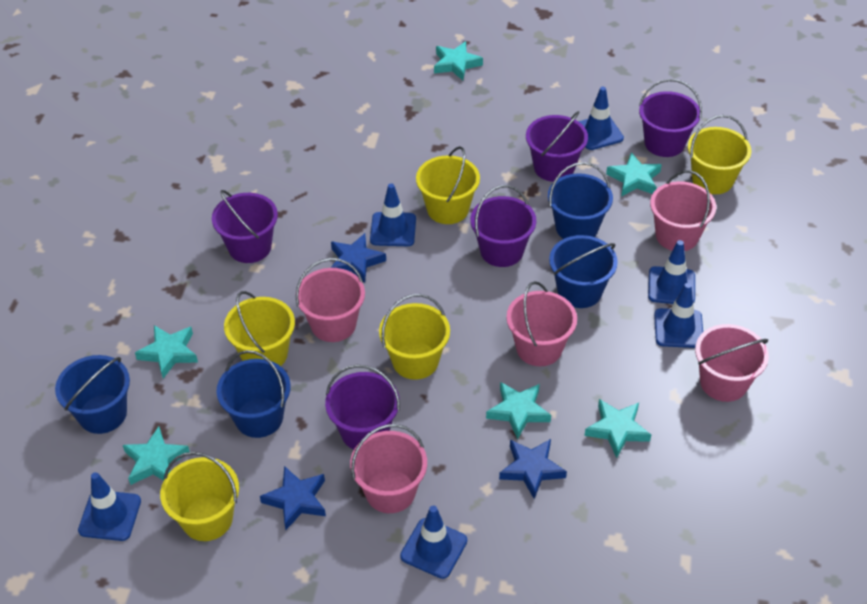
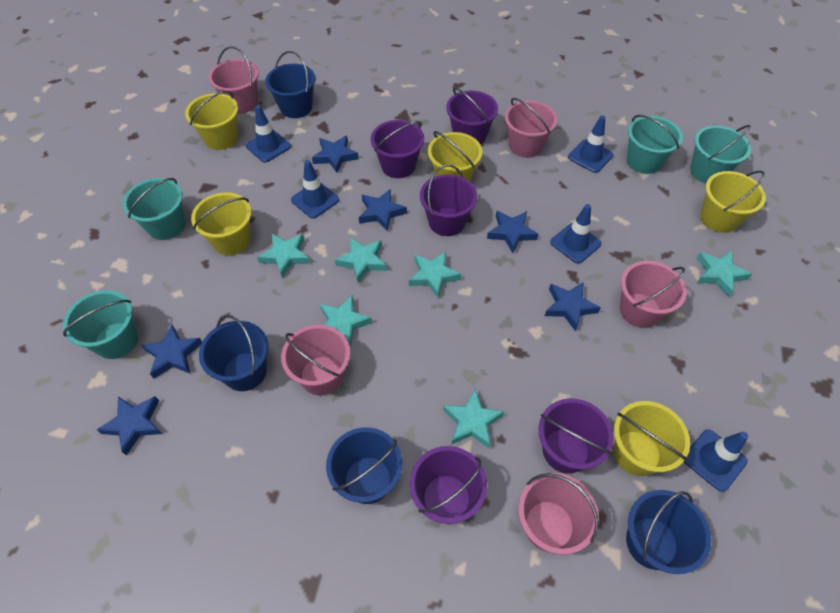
blue star: 3 -> 6
blue traffic cone: 6 -> 5
turquoise bucket: 0 -> 4

